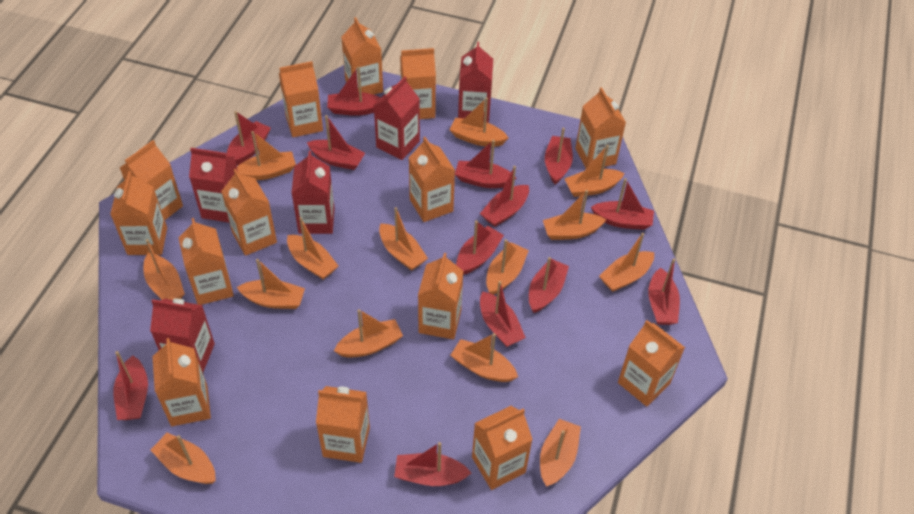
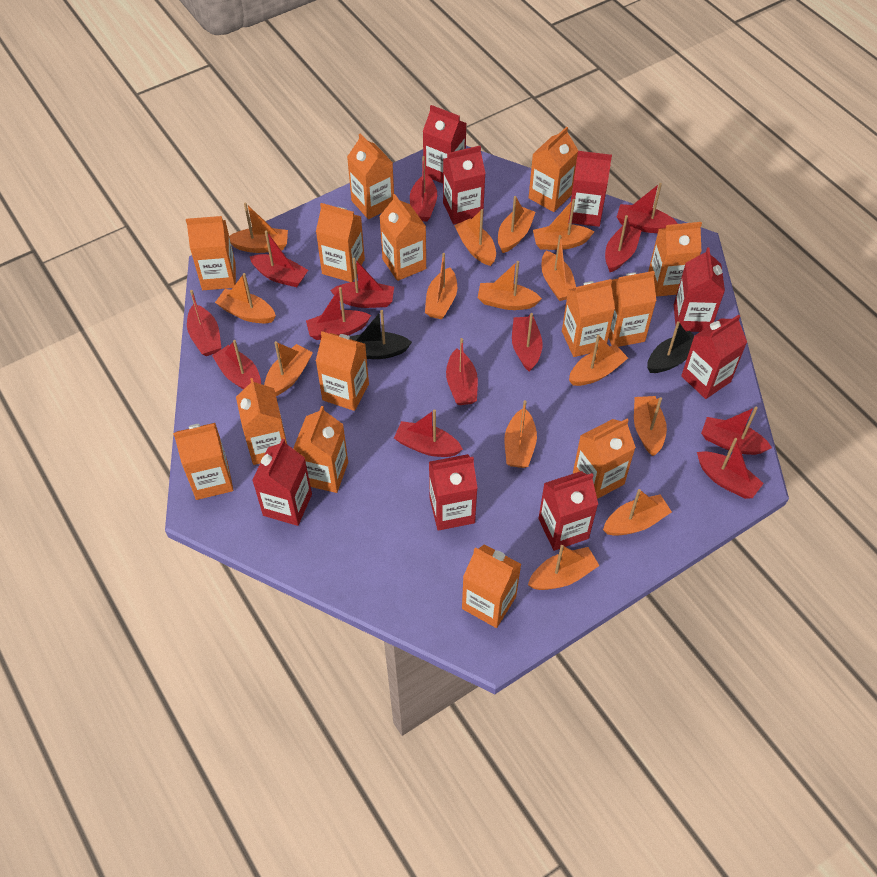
black boat: 0 -> 2
red carton: 5 -> 8

